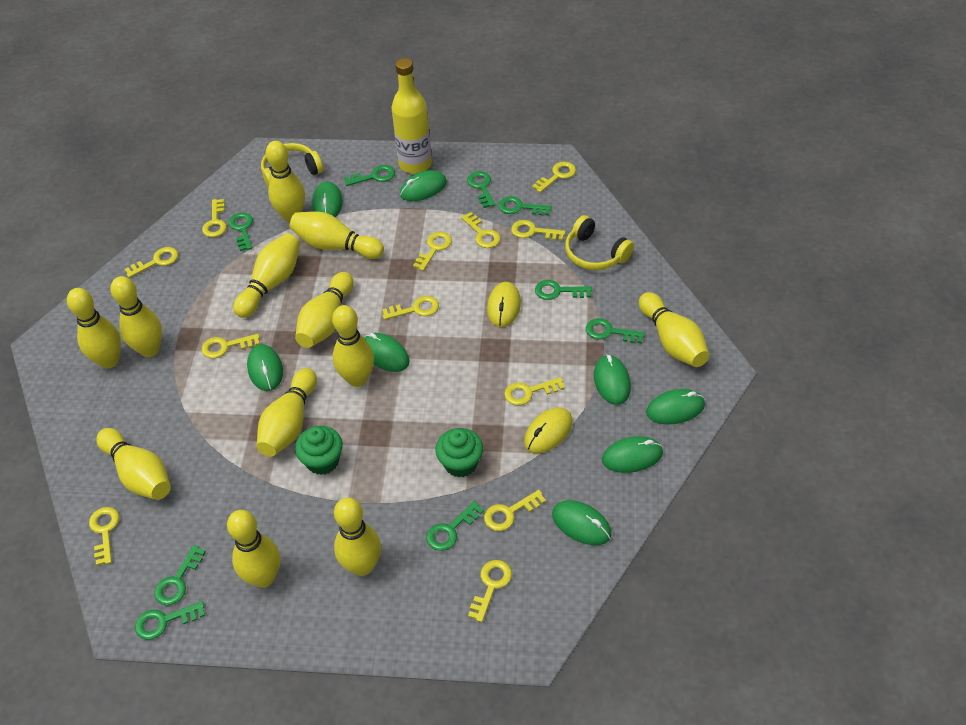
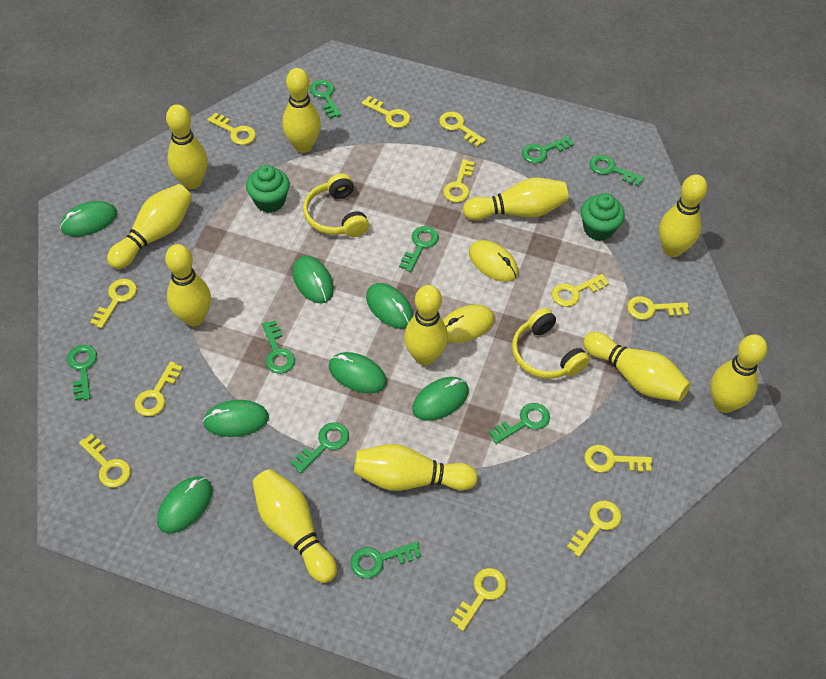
green mouse: 8 -> 7
yellow bottle: 1 -> 0
yellow bowling pin: 12 -> 11

